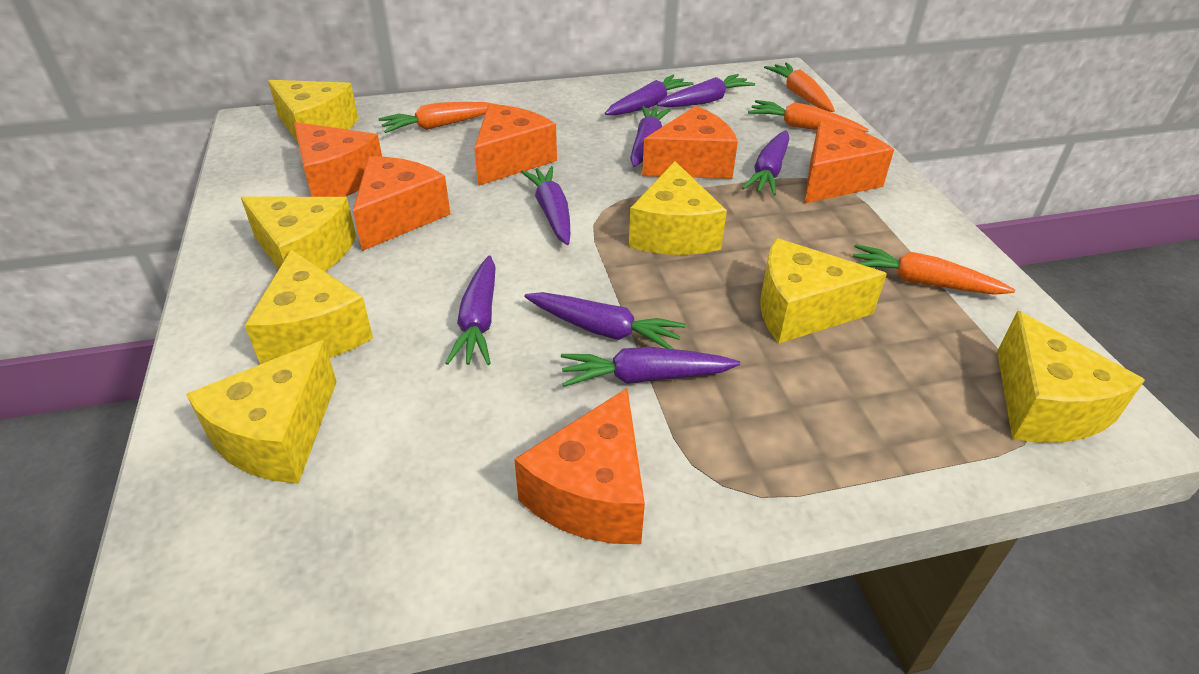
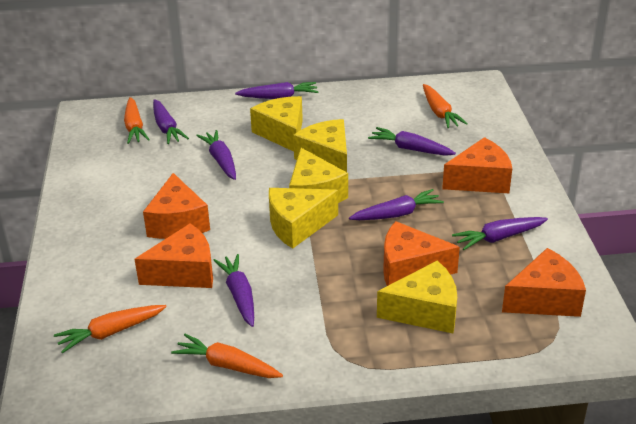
orange cheese: 6 -> 5
purple carrot: 8 -> 7
yellow cheese: 7 -> 5

